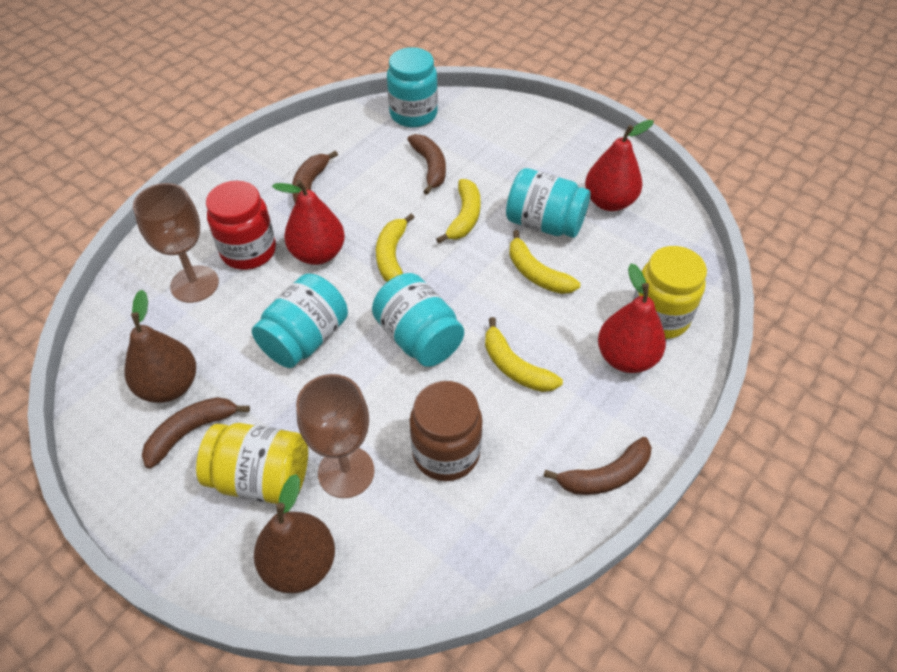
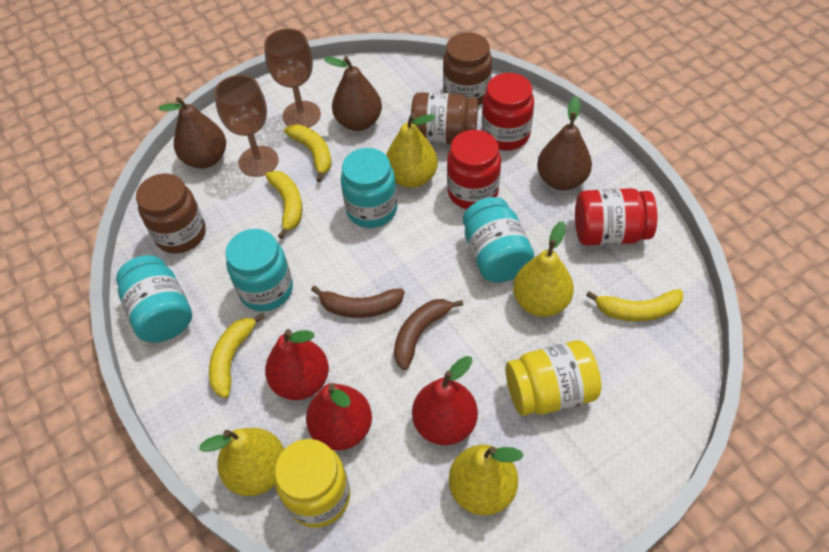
brown banana: 4 -> 2
brown jar: 1 -> 3
brown pear: 2 -> 3
red jar: 1 -> 3
yellow pear: 0 -> 4

